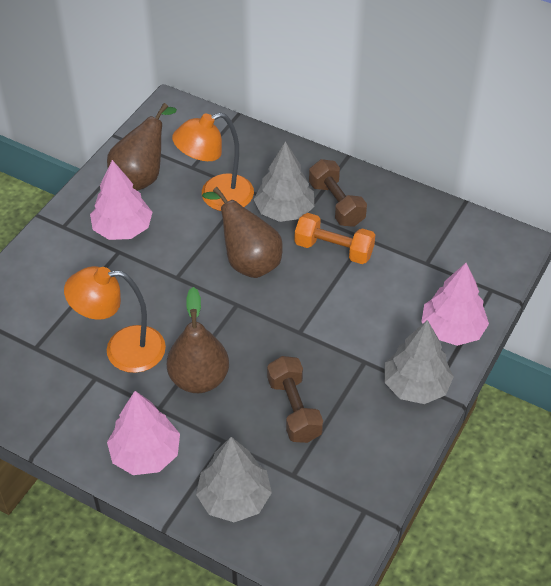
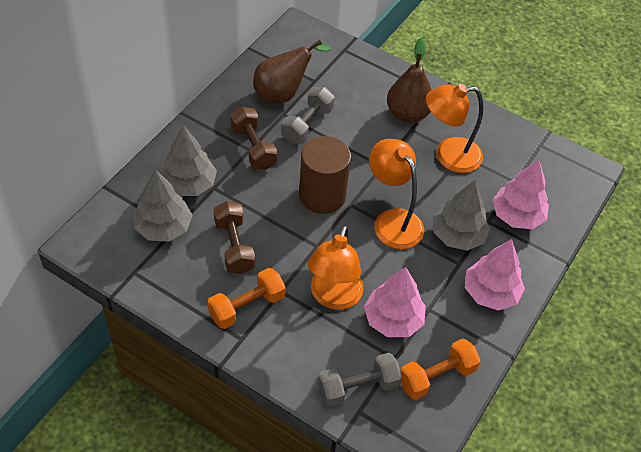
brown cylinder: 0 -> 1
brown pear: 3 -> 2
grey dumbbell: 0 -> 2
orange dumbbell: 1 -> 2
orange lamp: 2 -> 3

